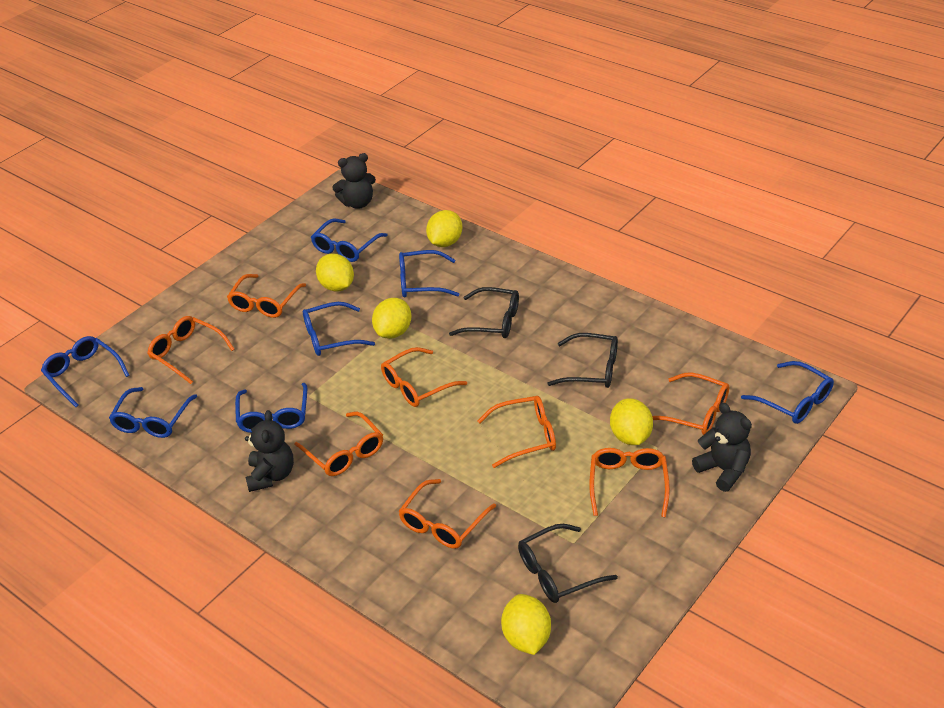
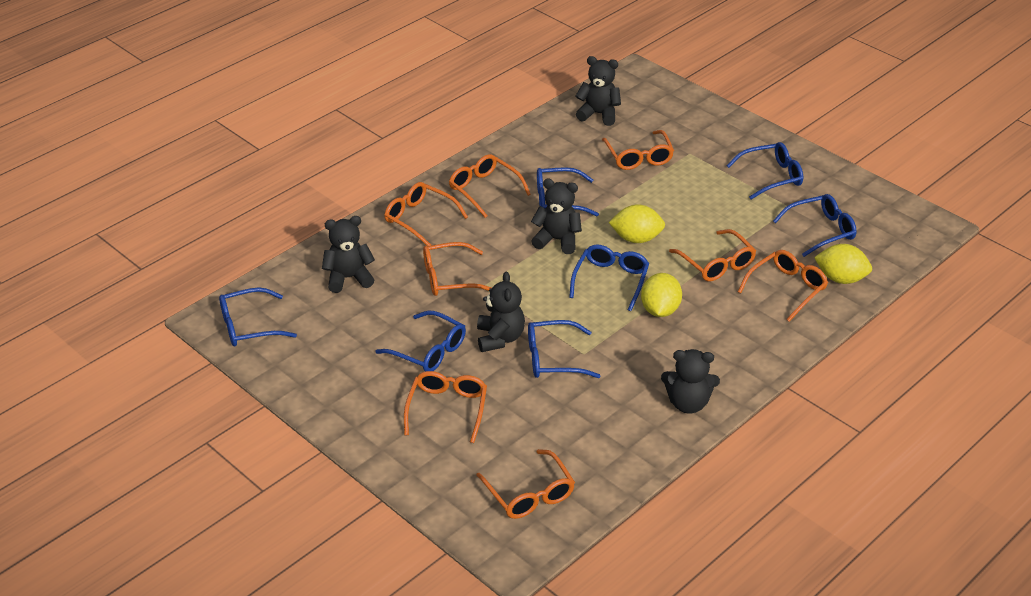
black glasses: 3 -> 0
black teddy bear: 3 -> 5
yellow lemon: 5 -> 3

